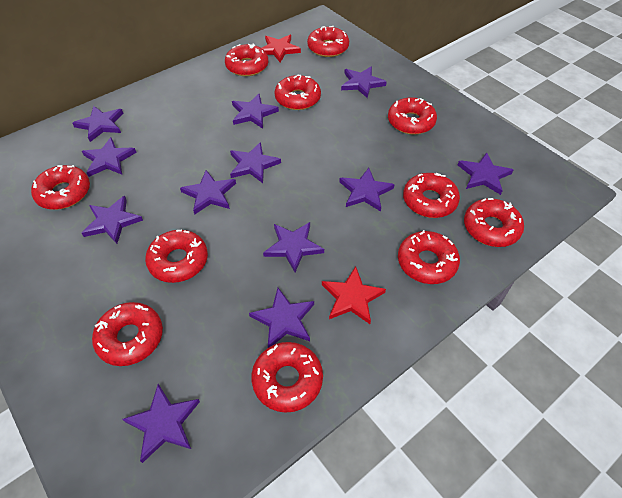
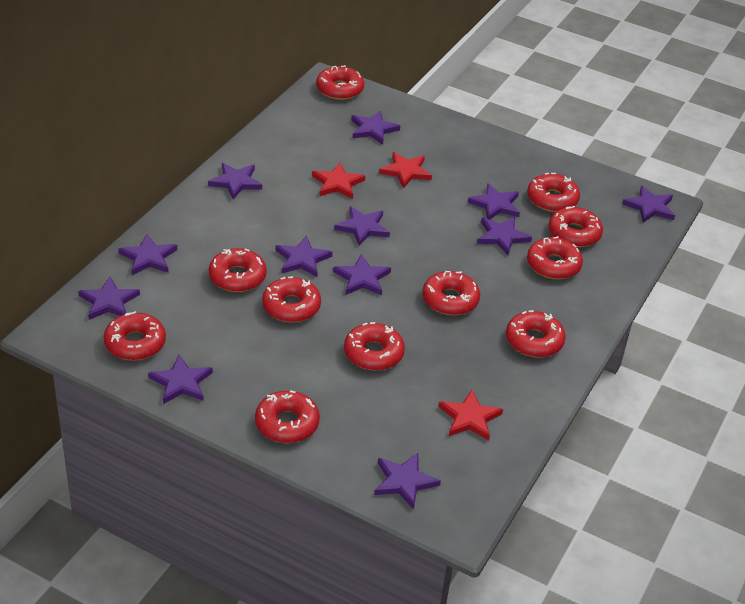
red star: 2 -> 3

